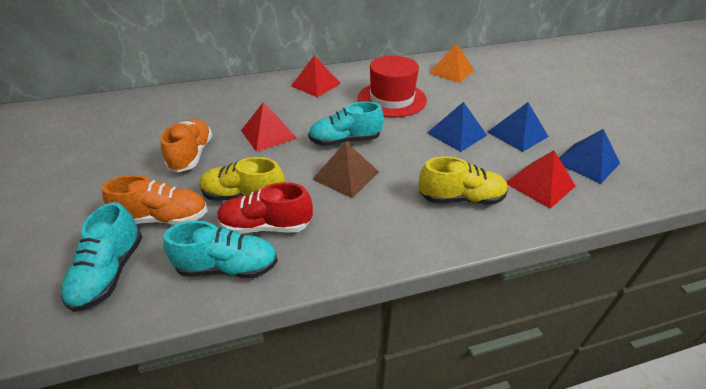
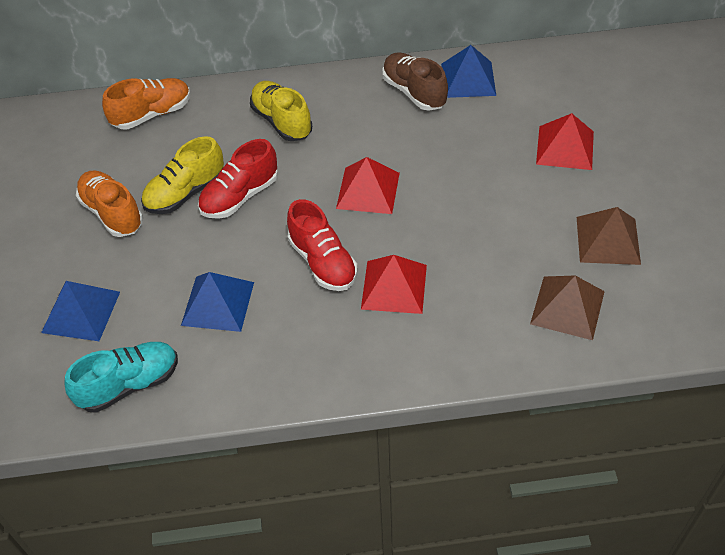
brown pyramid: 1 -> 2
brown shoe: 0 -> 1
orange pyramid: 1 -> 0
red hat: 1 -> 0
red shoe: 1 -> 2
turquoise shoe: 3 -> 1

